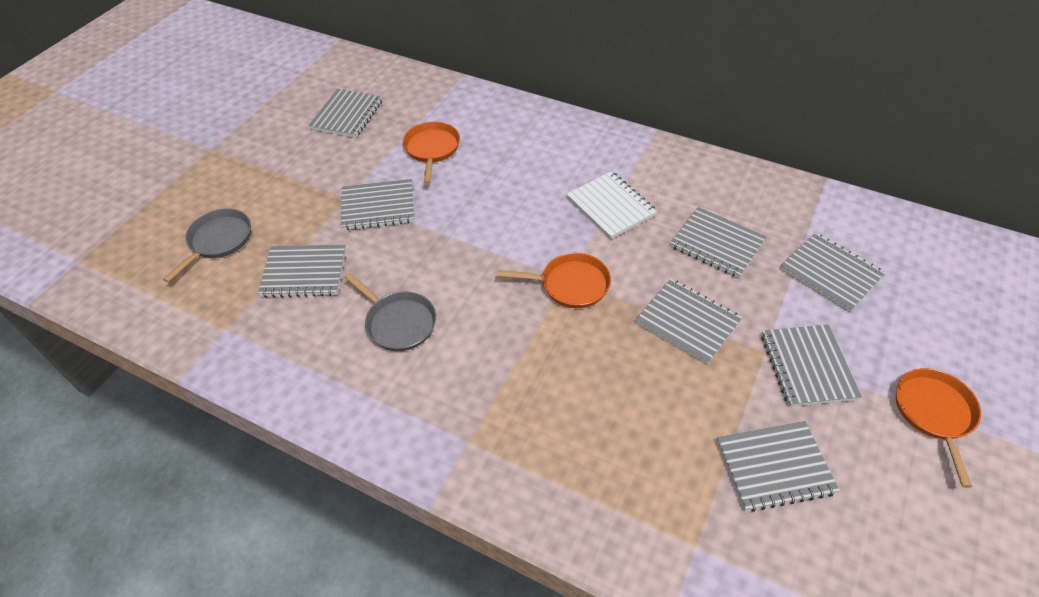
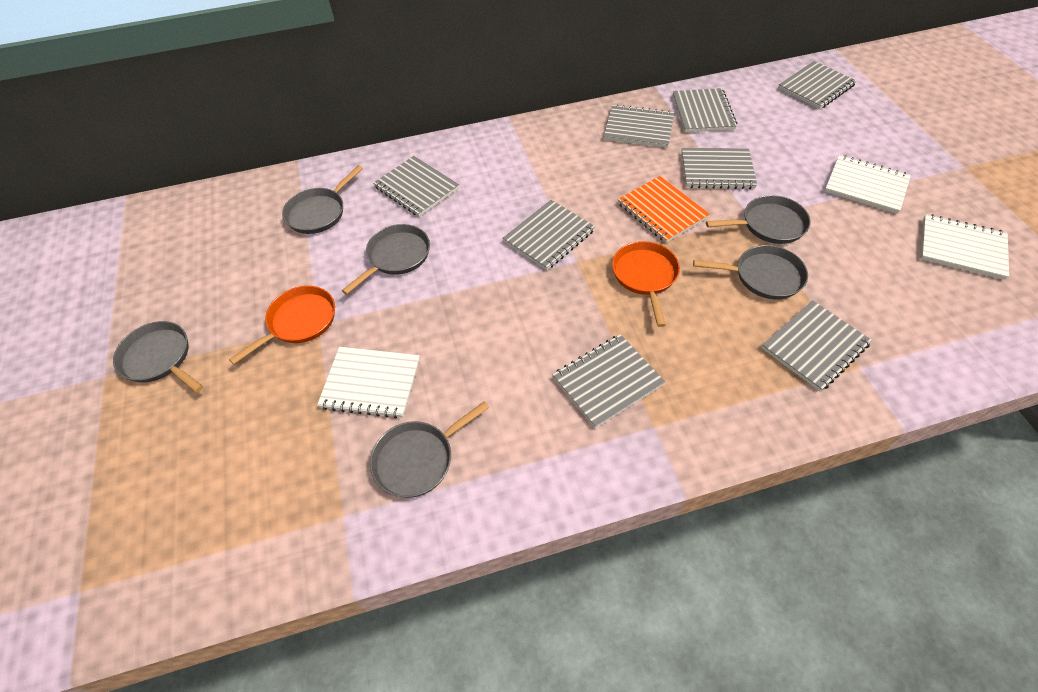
grey pan: 2 -> 6
orange notebook: 0 -> 1
orange pan: 3 -> 2
white notebook: 1 -> 3

